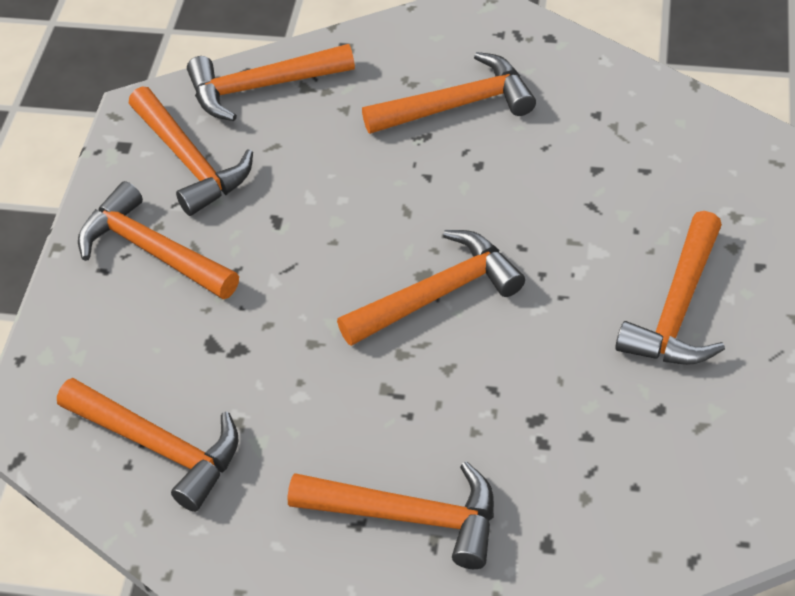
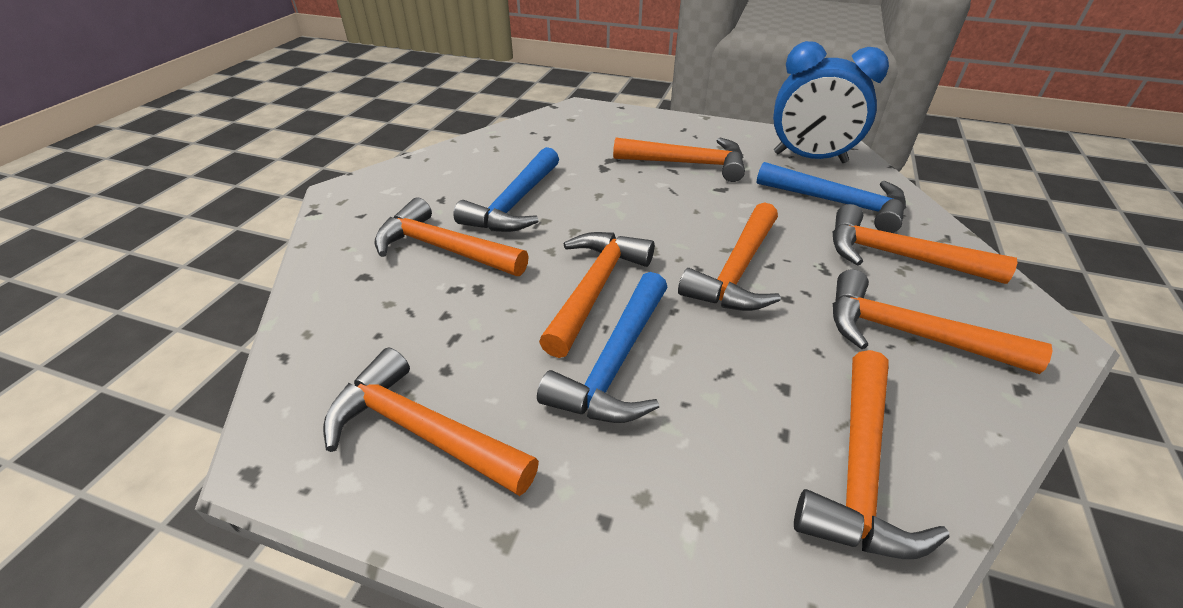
blue clock: 0 -> 1
blue hammer: 0 -> 3

